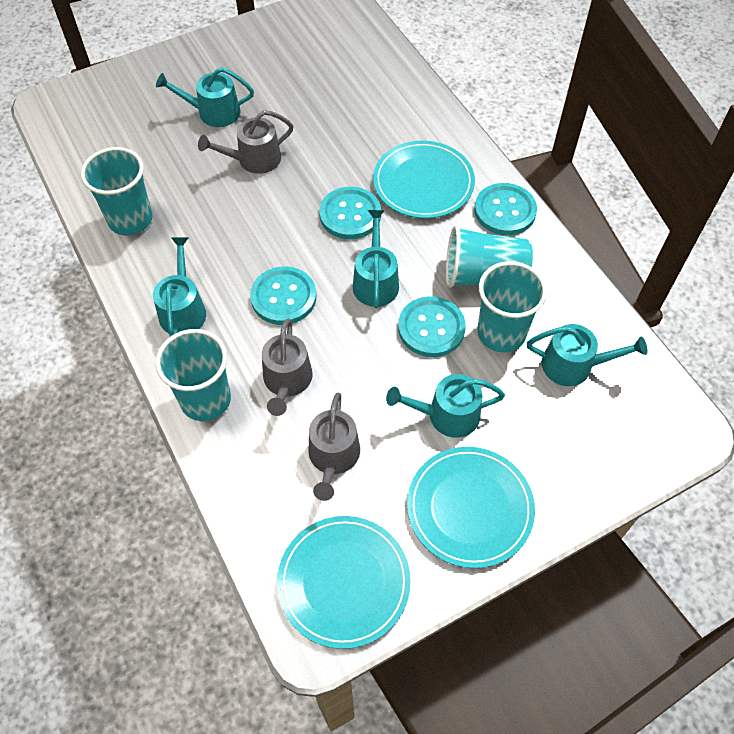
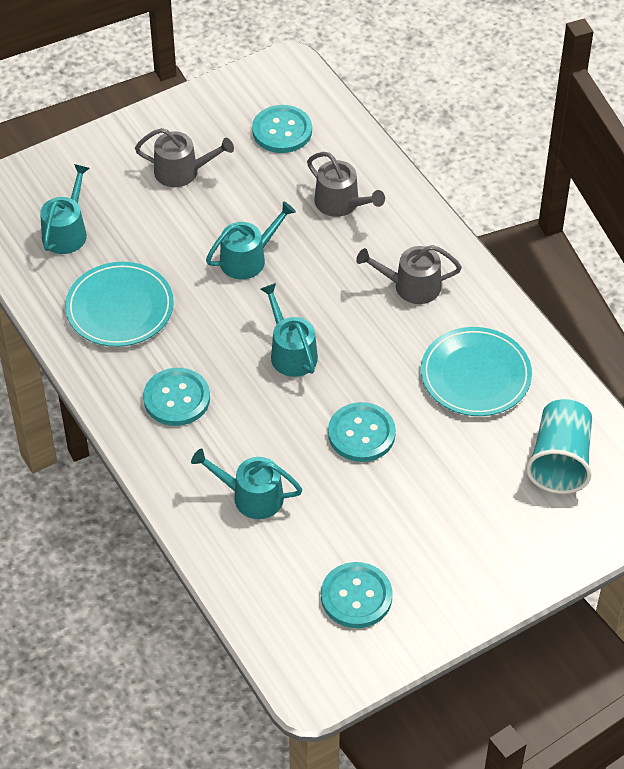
turquoise cup: 4 -> 1
turquoise plate: 3 -> 2
turquoise watering can: 5 -> 4

